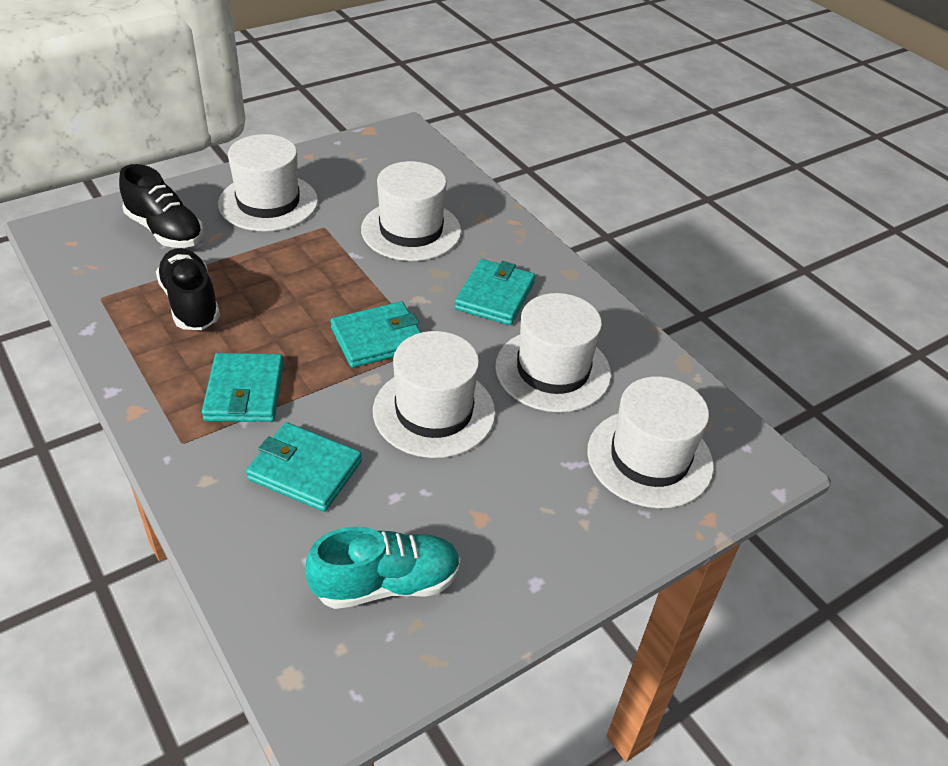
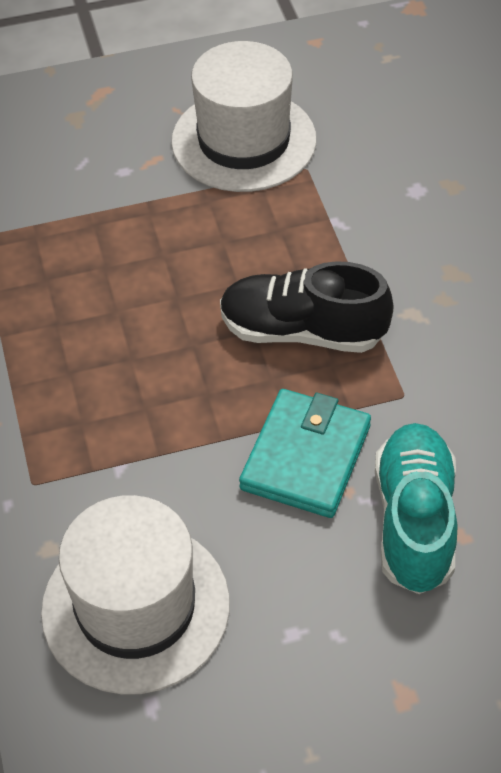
black shoe: 2 -> 1
turquoise wallet: 4 -> 1
white hat: 5 -> 2

